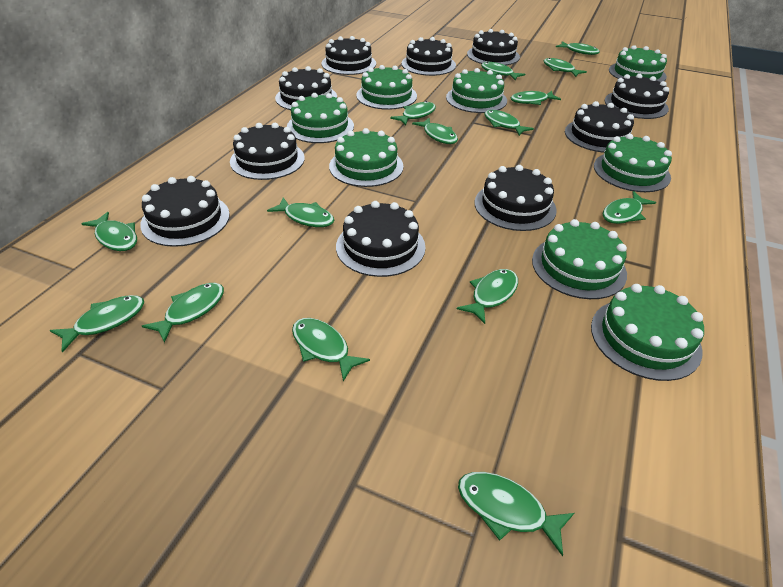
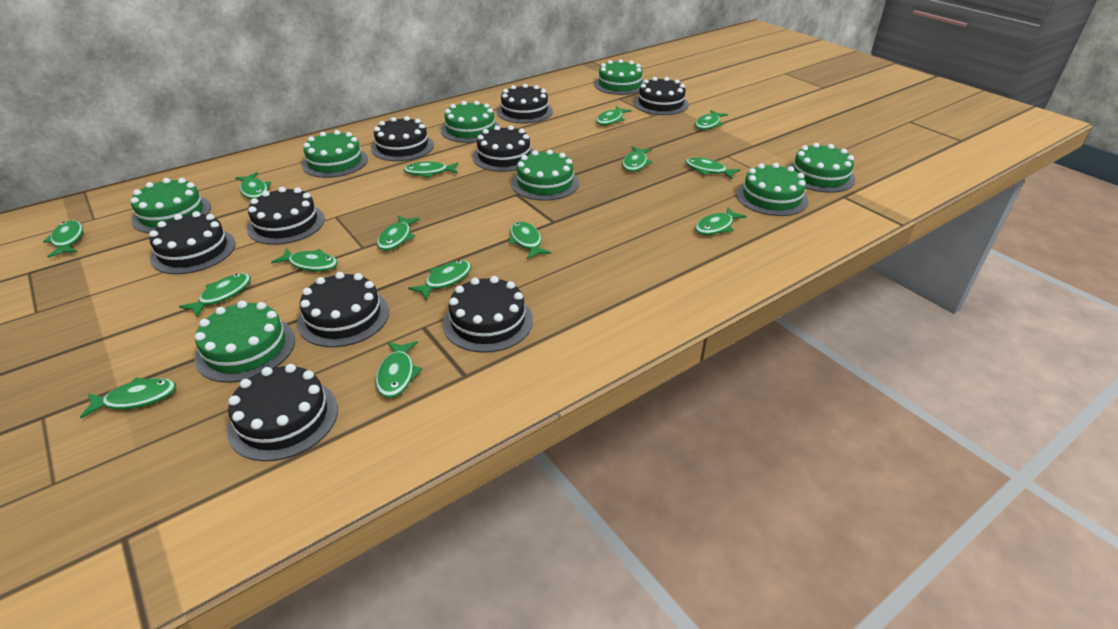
black cake: 10 -> 9

